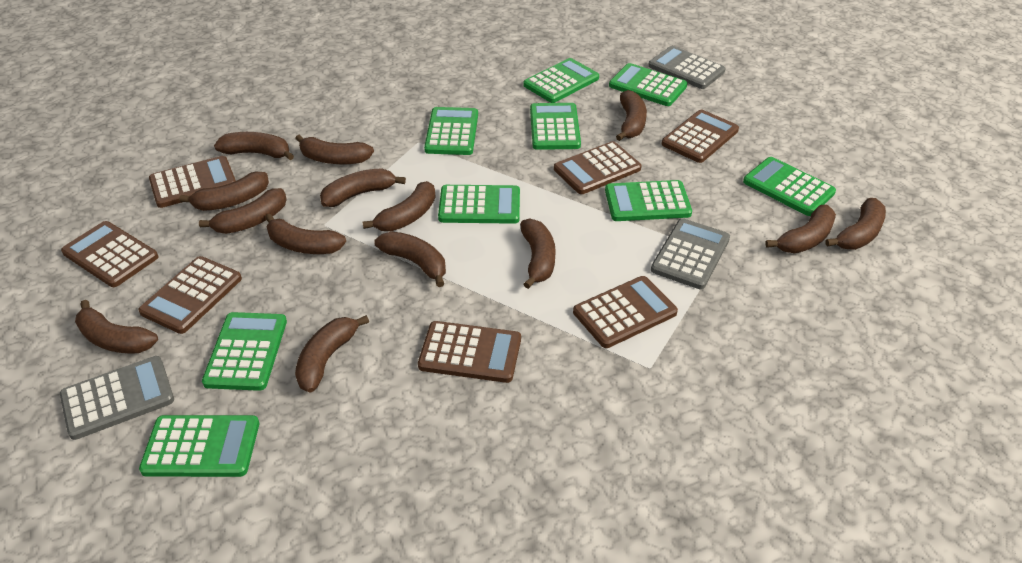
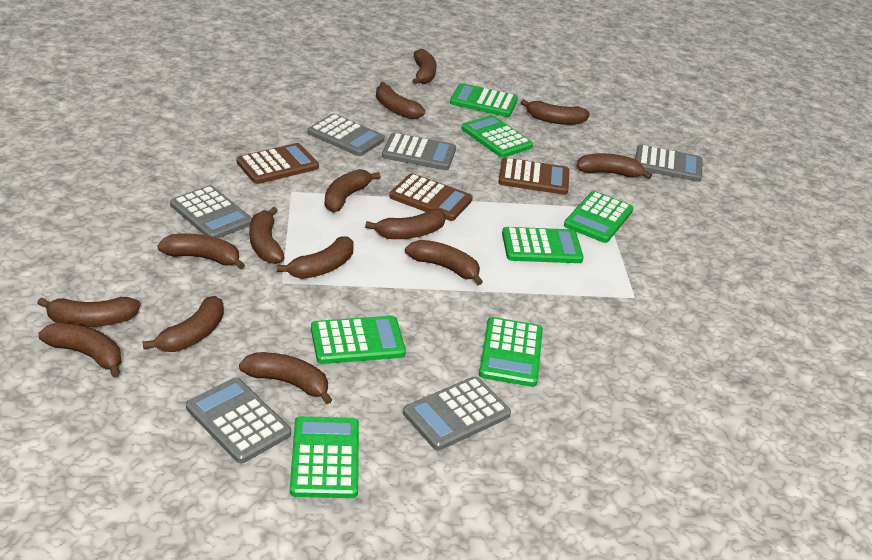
brown calculator: 7 -> 3
green calculator: 9 -> 7
grey calculator: 3 -> 6

